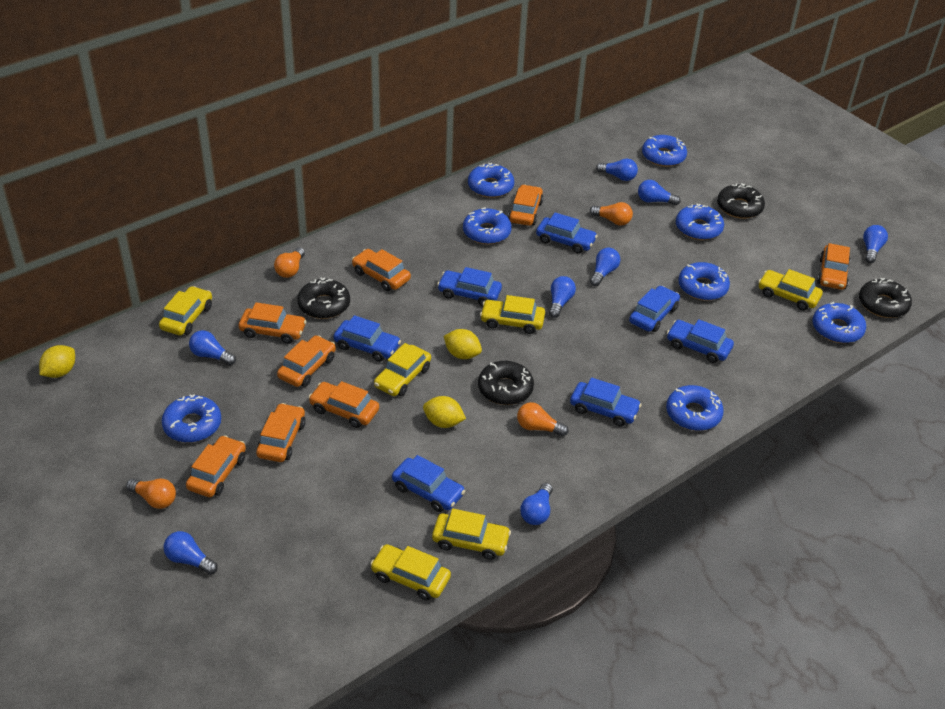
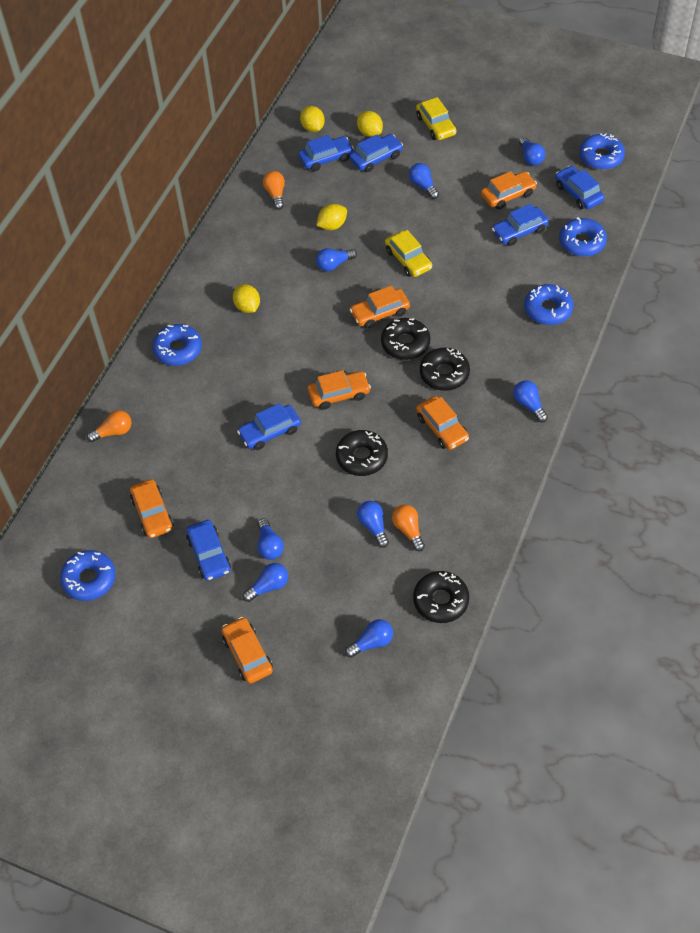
blue car: 7 -> 6
blue donut: 8 -> 5
orange car: 8 -> 6
orange light bulb: 4 -> 3
yellow car: 6 -> 2
yellow lemon: 3 -> 4

